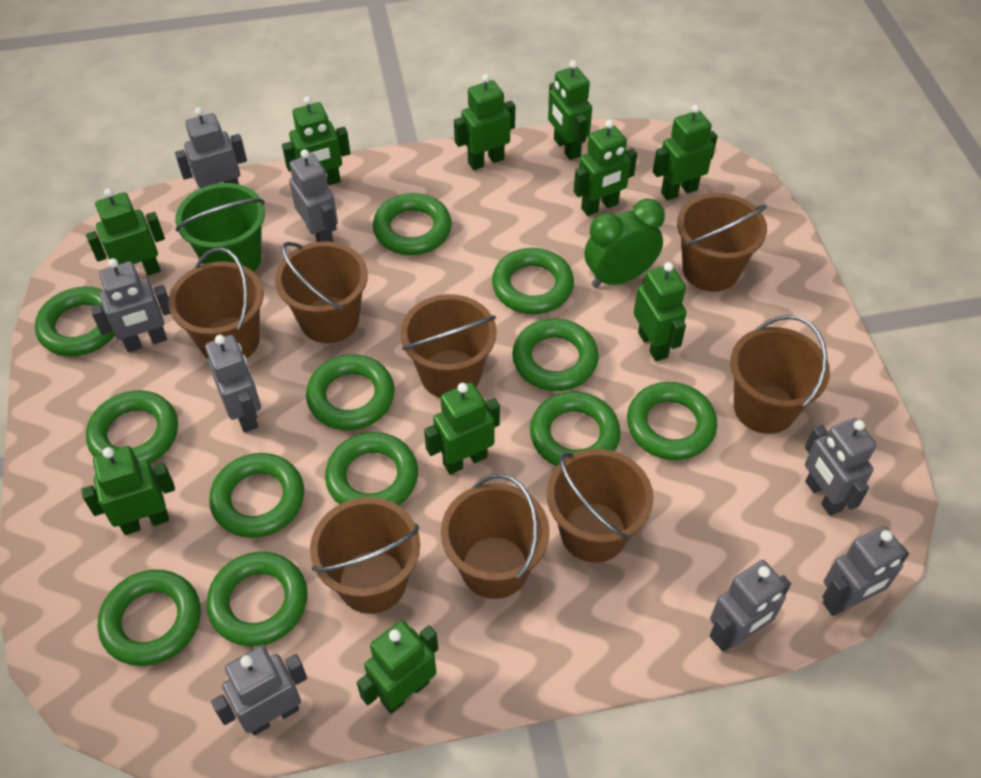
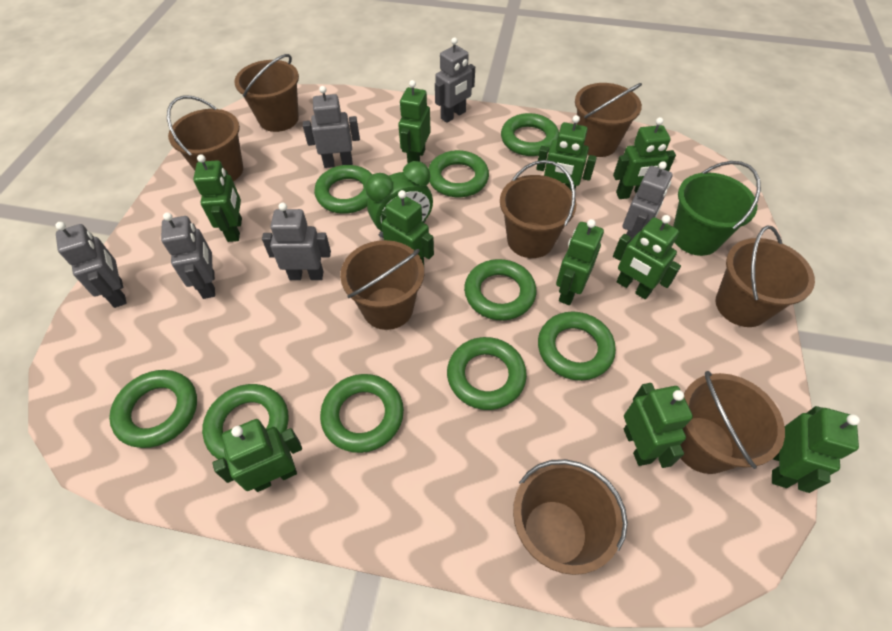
green ring: 12 -> 9
grey robot: 8 -> 6

